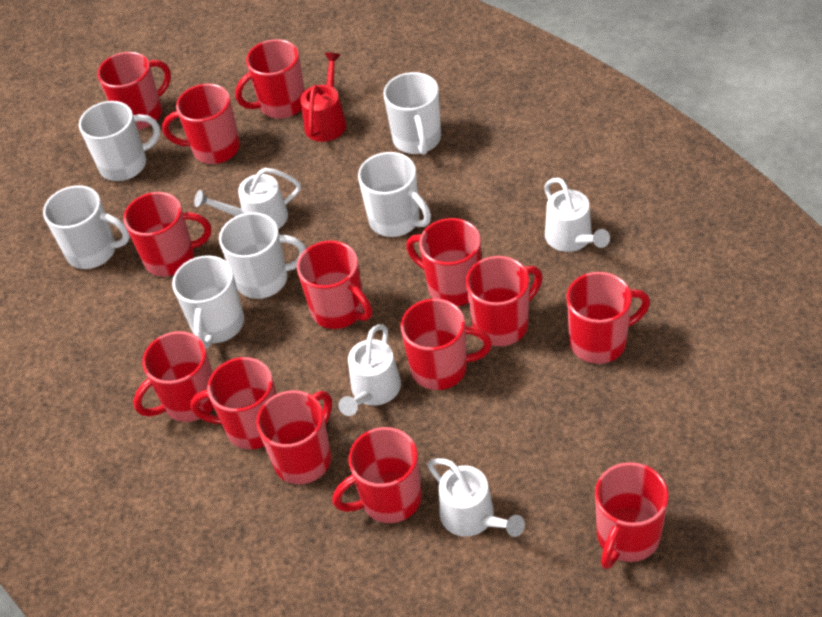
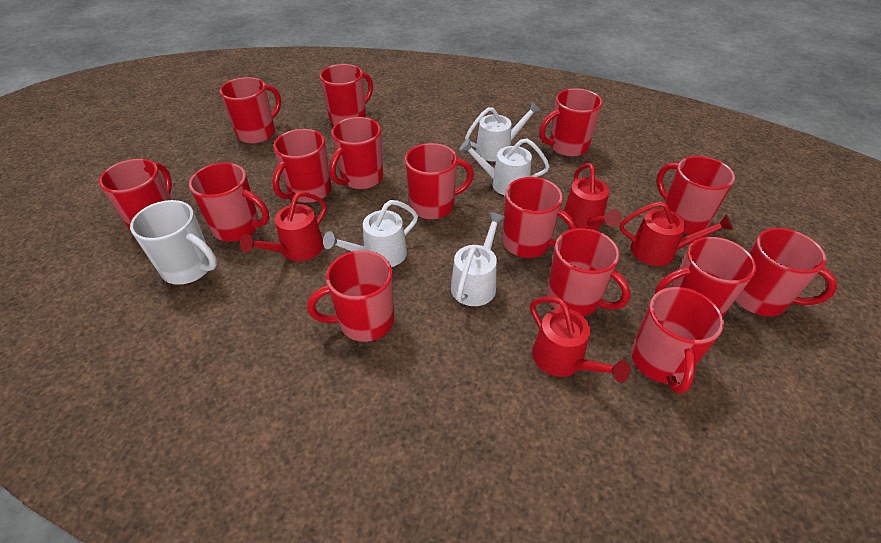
red mug: 14 -> 15
red watering can: 1 -> 4
white mug: 6 -> 1

